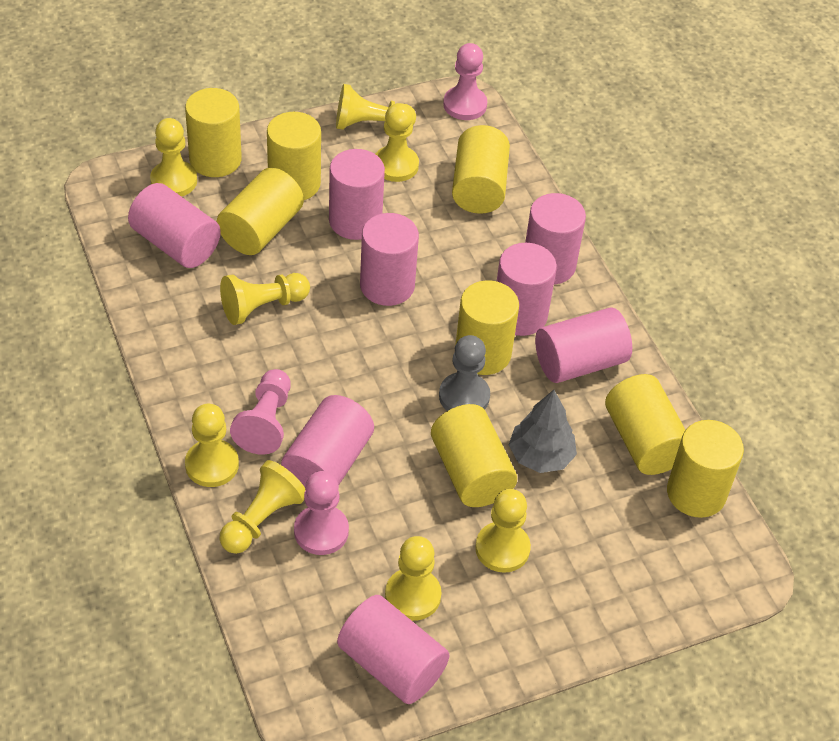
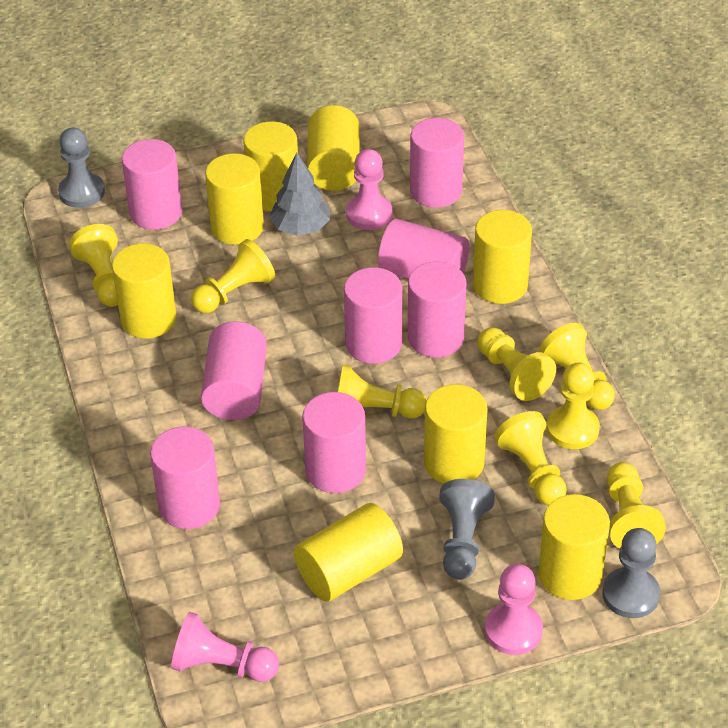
grey pawn: 1 -> 3

